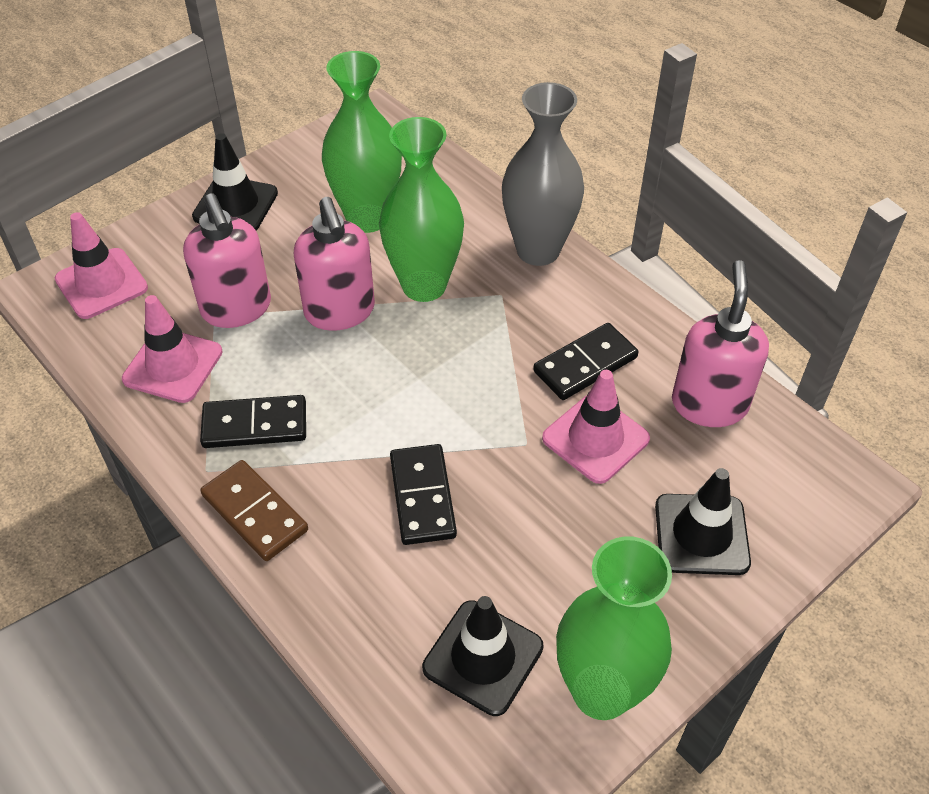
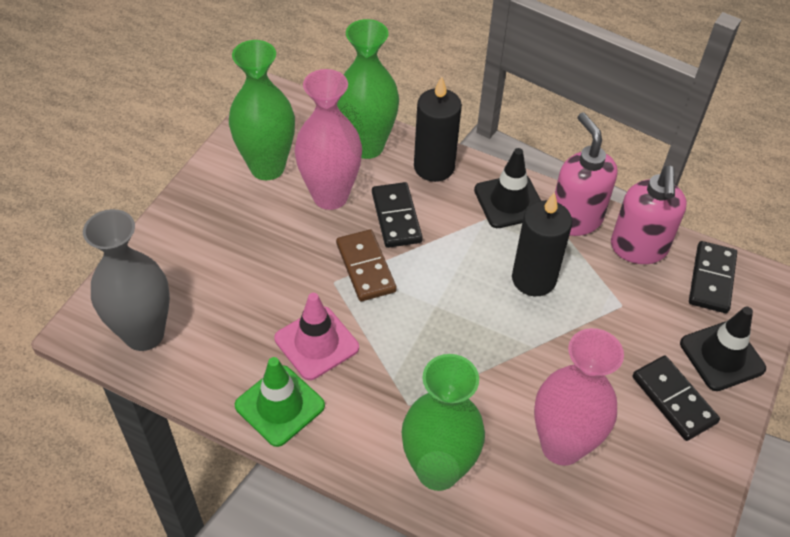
black candle: 0 -> 2
black traffic cone: 3 -> 2
green traffic cone: 0 -> 1
pink soap dispenser: 3 -> 2
pink traffic cone: 3 -> 1
pink vase: 0 -> 2

